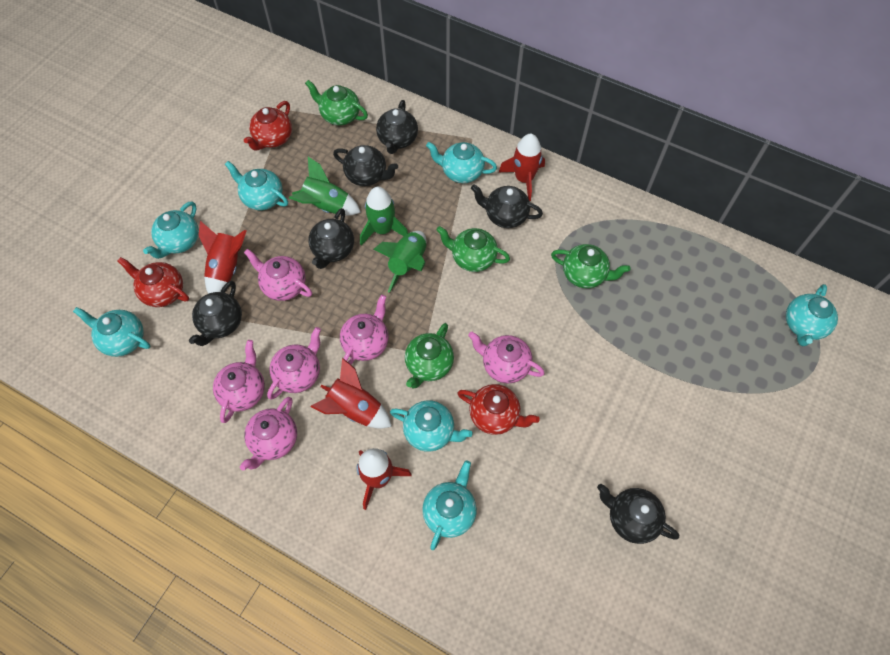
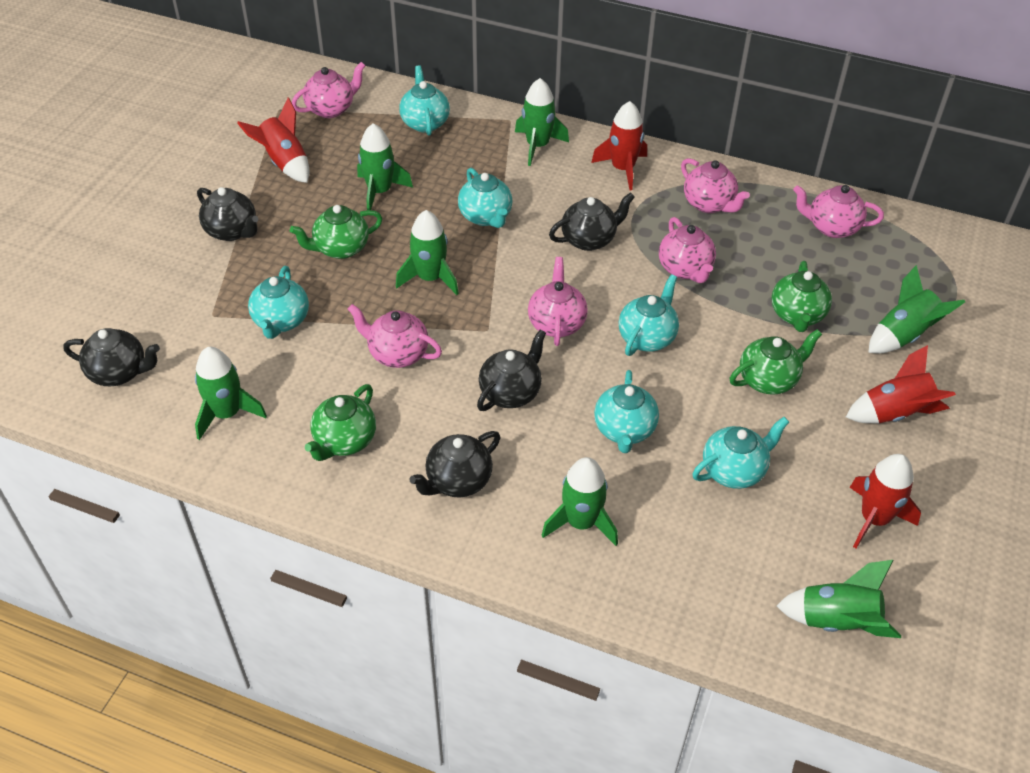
black teapot: 6 -> 5
green rocket: 3 -> 7
red teapot: 3 -> 0
turquoise teapot: 7 -> 6

